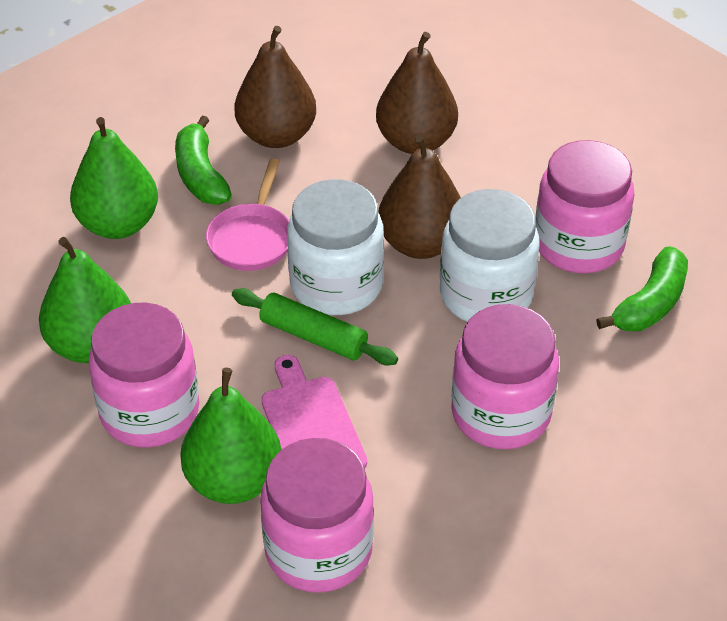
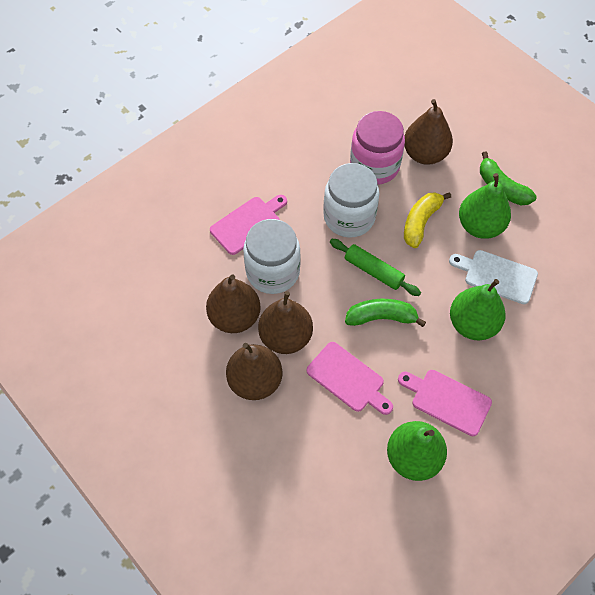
brown pear: 3 -> 4
pink cutting board: 1 -> 3
pink jar: 4 -> 1
pink pan: 1 -> 0
white cutting board: 0 -> 1
yellow banana: 0 -> 1

